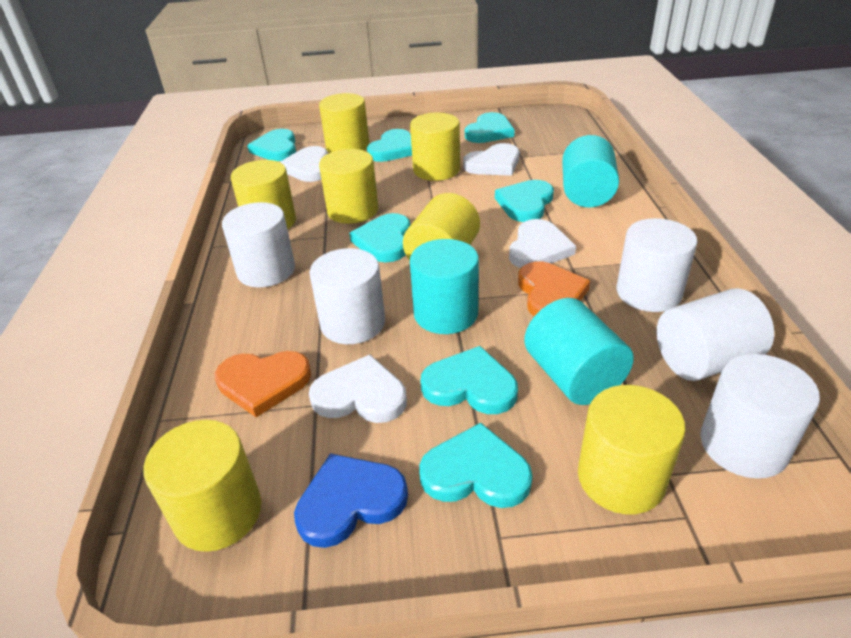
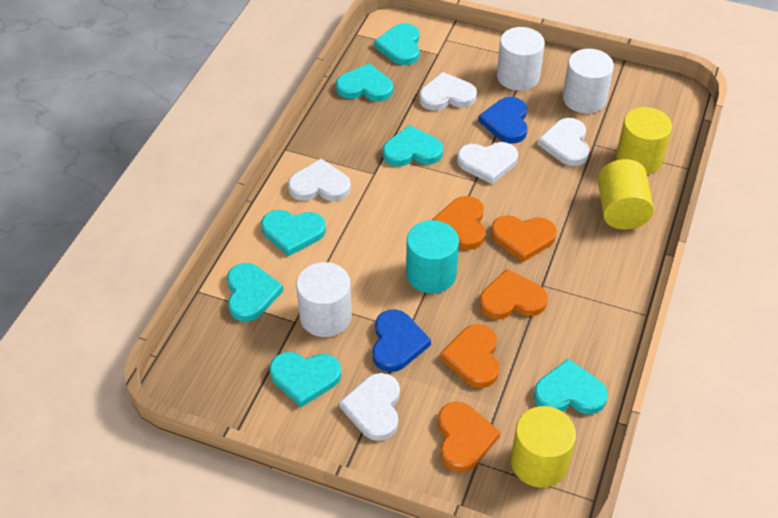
blue heart: 1 -> 2
orange heart: 2 -> 5
turquoise cylinder: 3 -> 1
white cylinder: 5 -> 3
white heart: 4 -> 5
yellow cylinder: 7 -> 3

